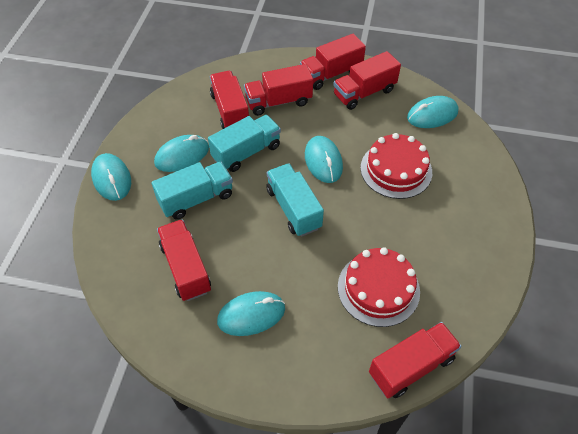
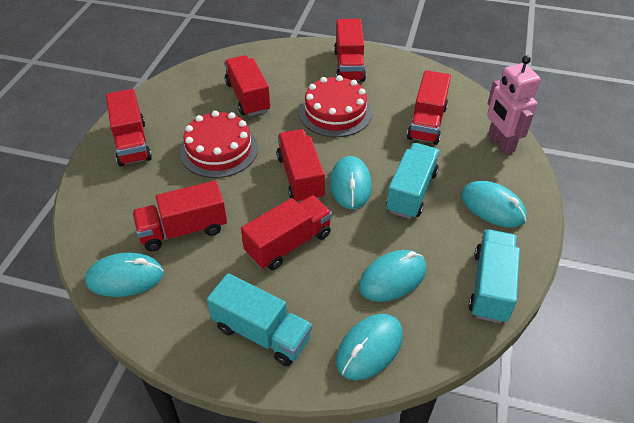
pink robot: 0 -> 1
red truck: 6 -> 7

